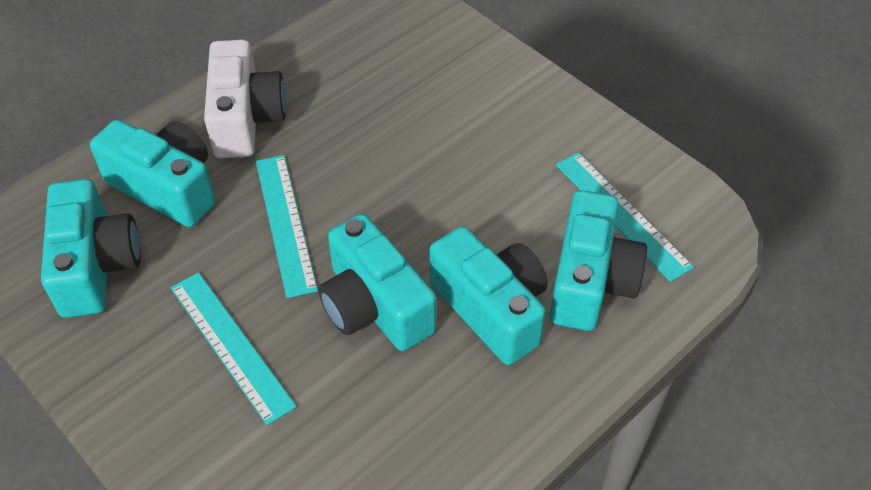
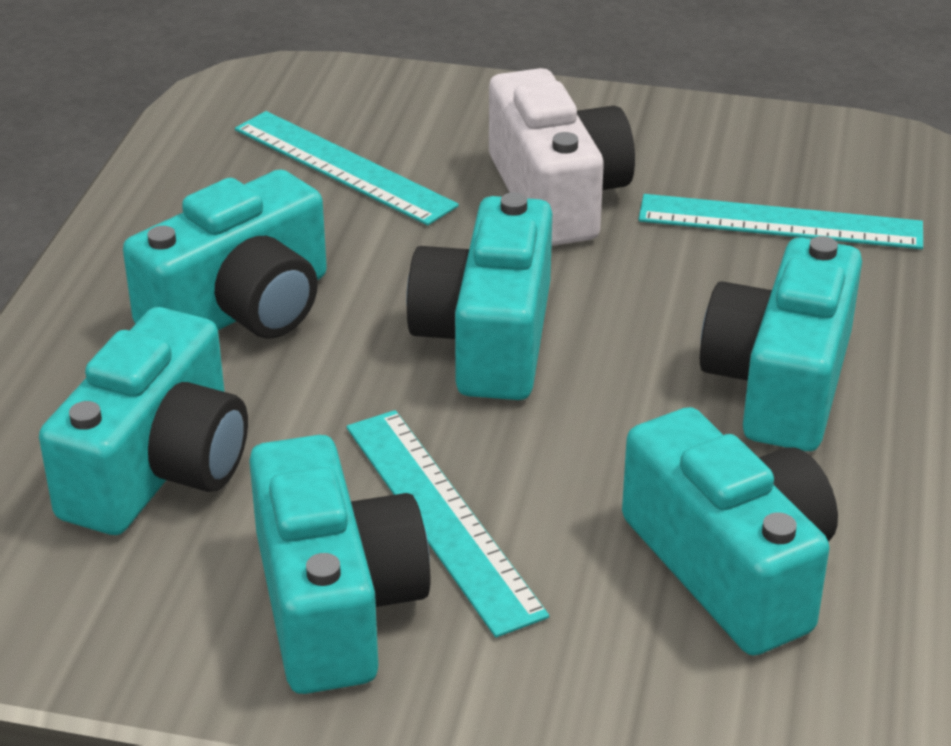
turquoise camera: 5 -> 6

